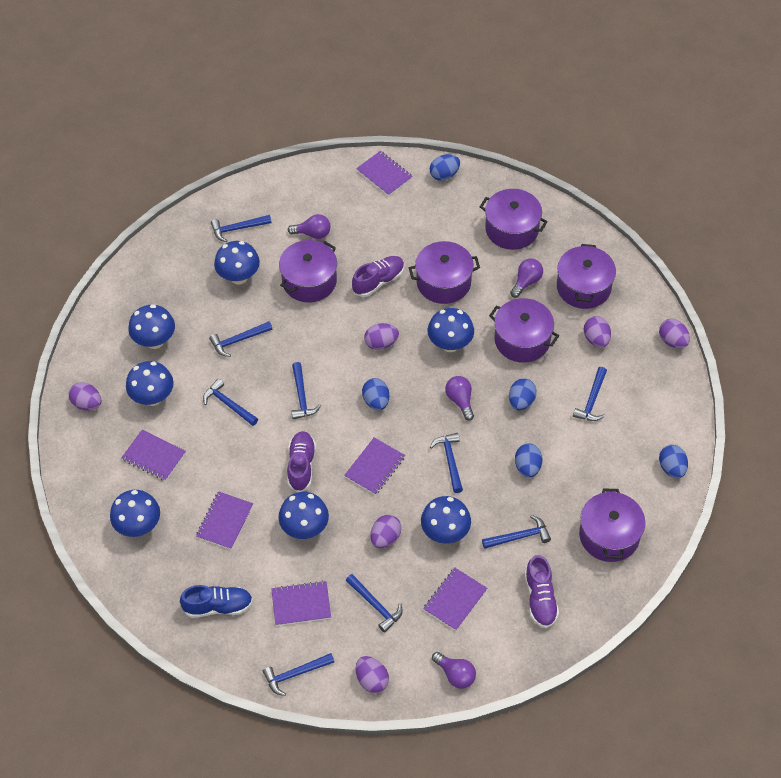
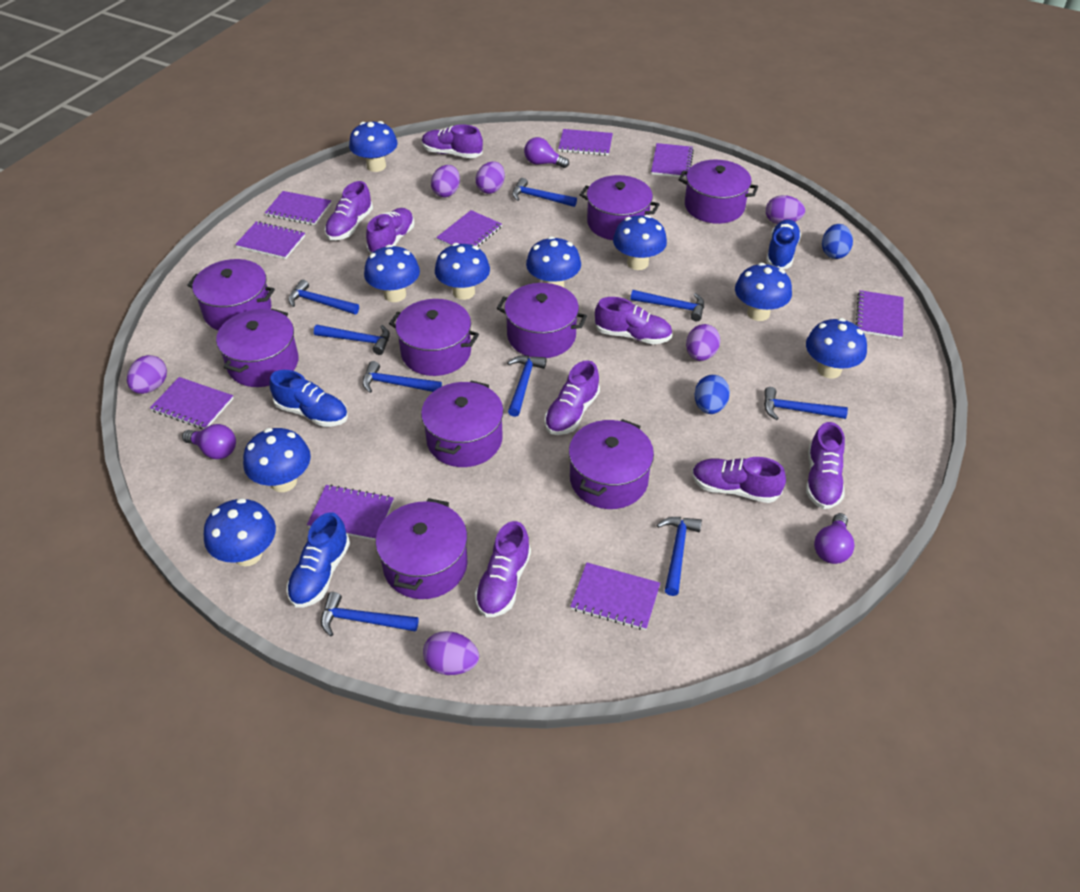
blue egg: 5 -> 2
blue mushroom: 7 -> 9
blue shoe: 1 -> 3
purple light bulb: 4 -> 3
purple notebook: 6 -> 9
purple pot: 6 -> 9
purple shoe: 3 -> 8

